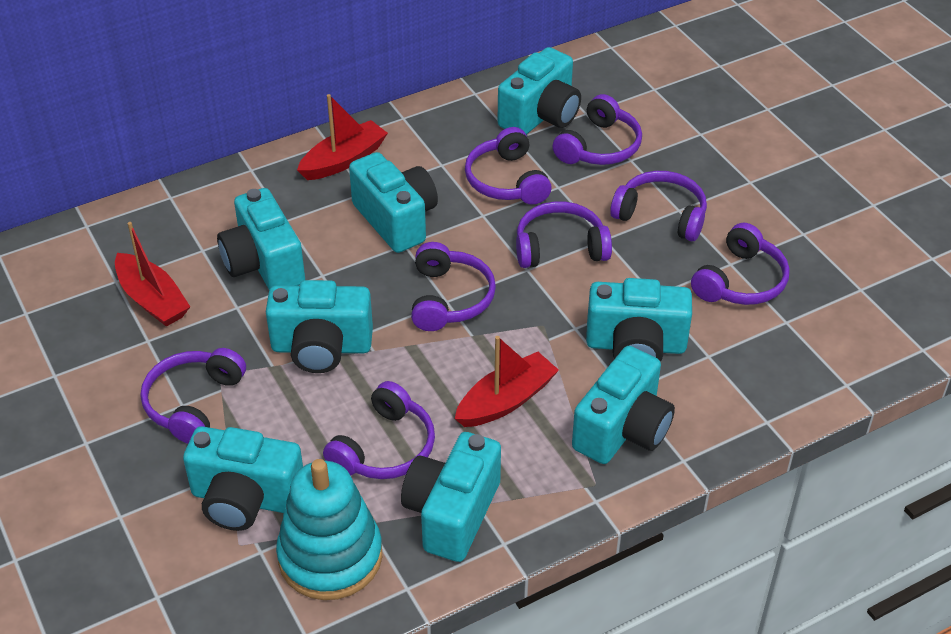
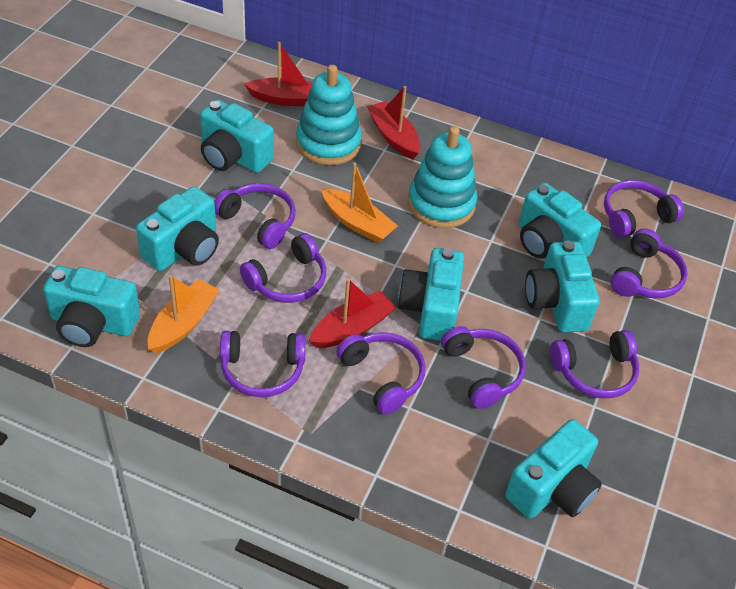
orange boat: 0 -> 2
turquoise camera: 8 -> 7
turquoise stacking toy: 1 -> 2

